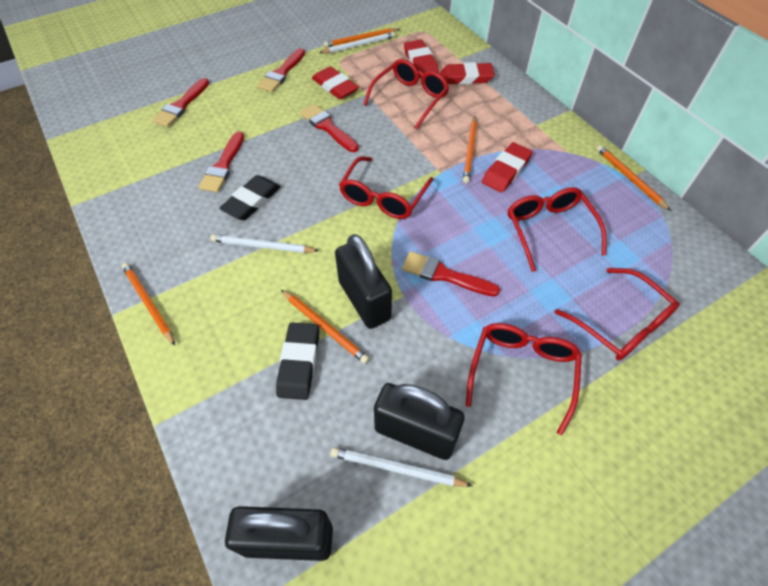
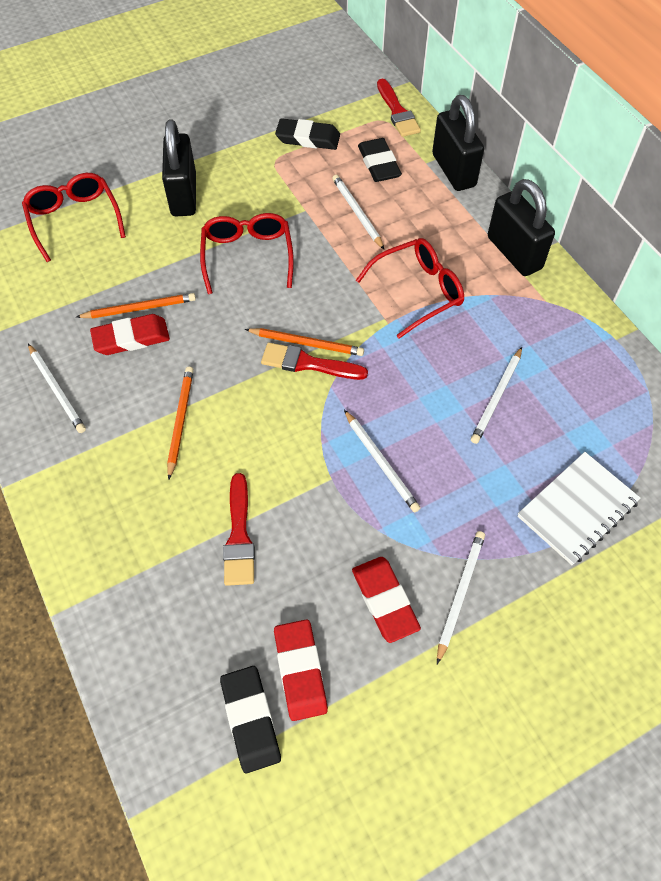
black eraser: 2 -> 3
orange pencil: 5 -> 3
red brush: 5 -> 3
red eraser: 4 -> 3
red glasses: 5 -> 3
white notebook: 0 -> 1
white pencil: 3 -> 5

